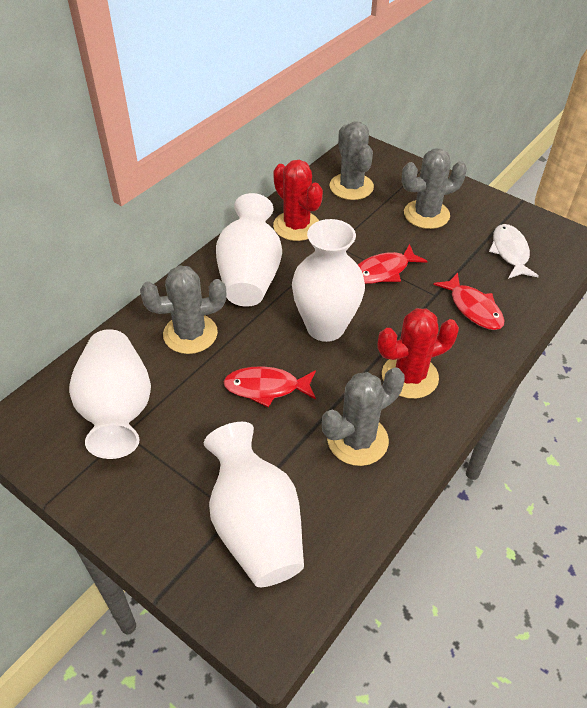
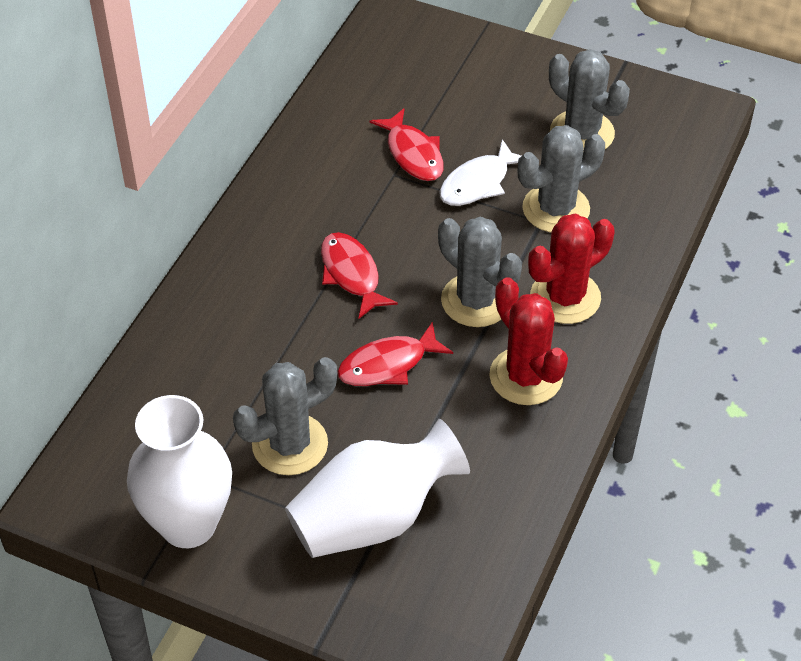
white vase: 4 -> 2

